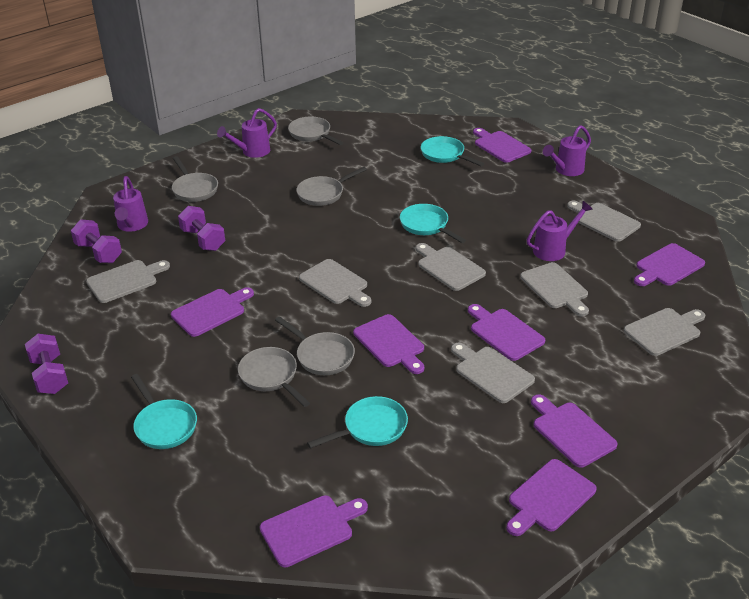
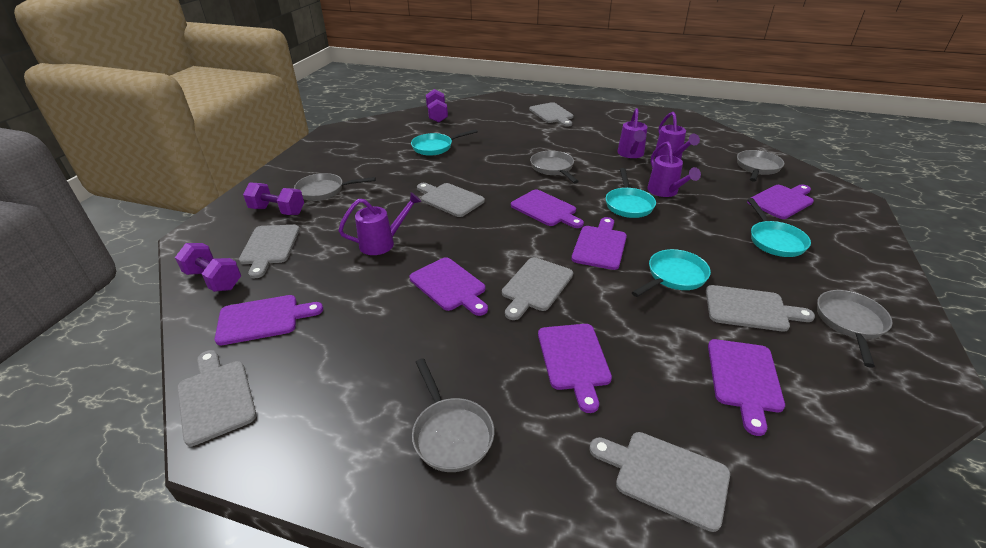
purple cutting board: 8 -> 7

